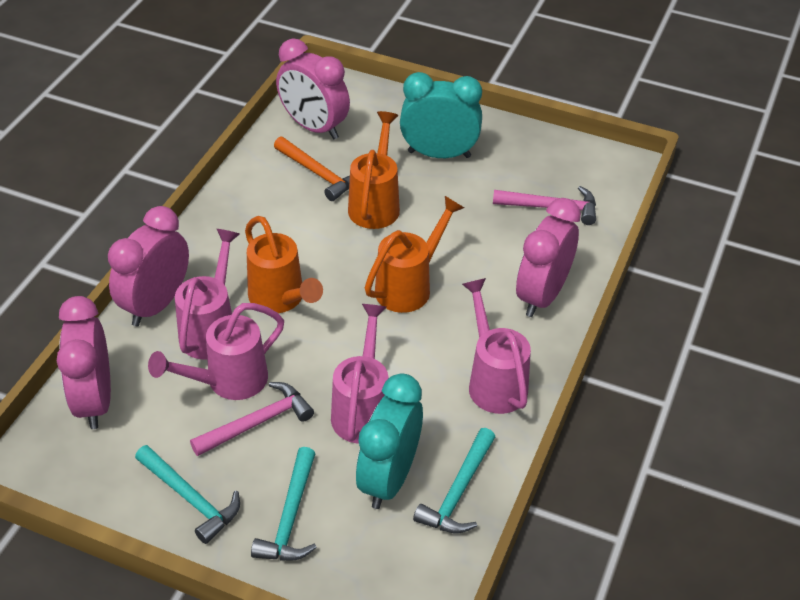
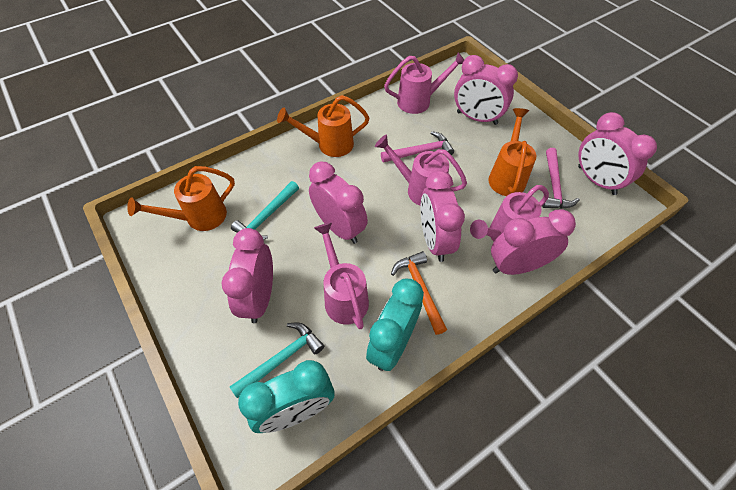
pink clock: 4 -> 6
turquoise hammer: 3 -> 2

